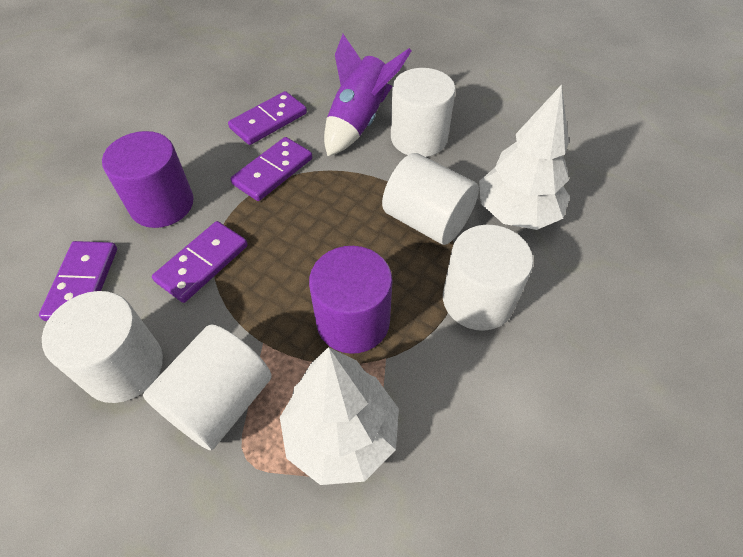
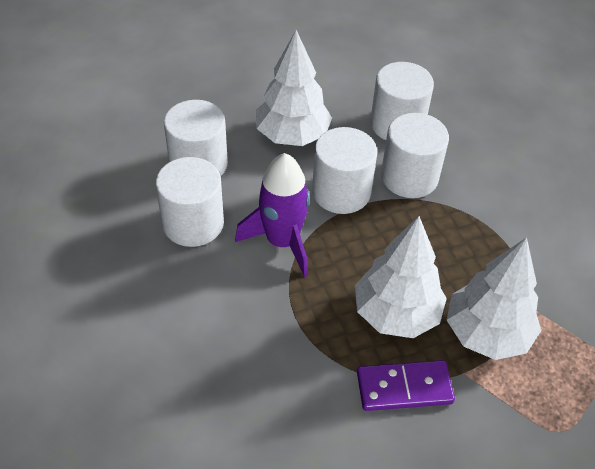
purple cylinder: 2 -> 0
purple domino: 4 -> 1
white tree: 2 -> 3

